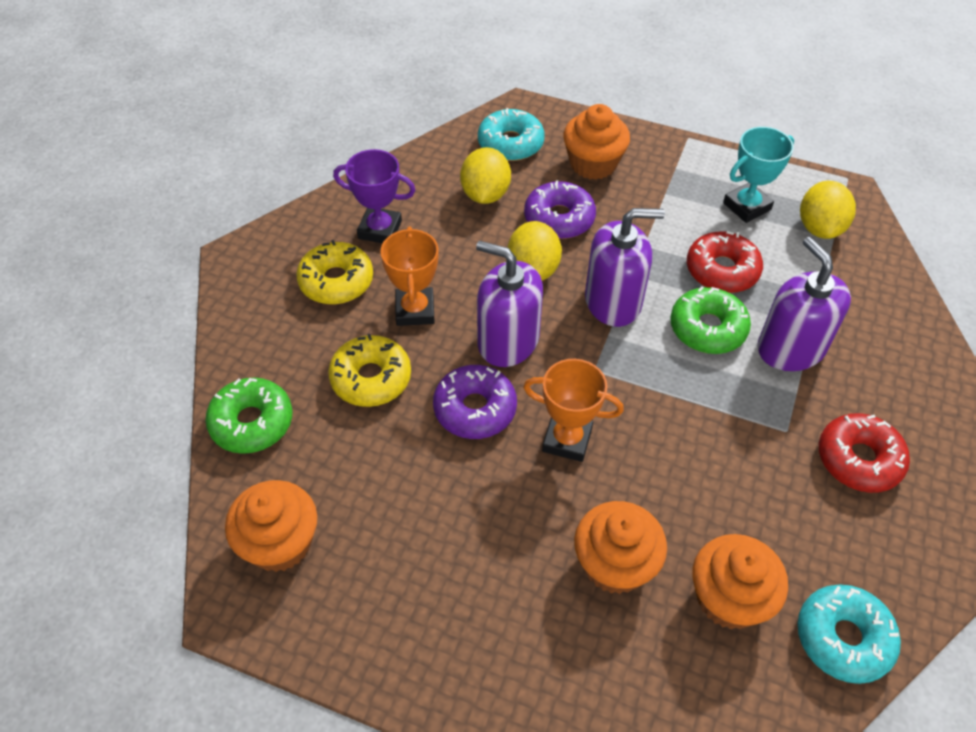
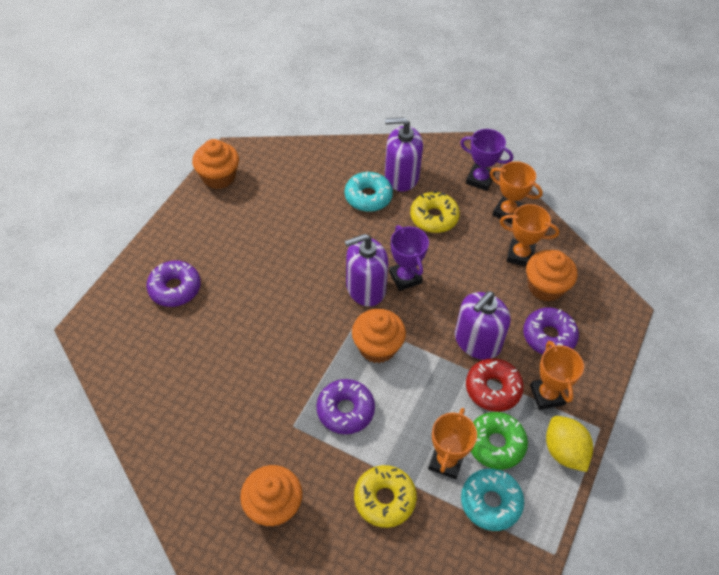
green donut: 2 -> 1
orange trophy: 2 -> 4
purple donut: 2 -> 3
purple trophy: 1 -> 2
red donut: 2 -> 1
turquoise trophy: 1 -> 0
yellow lemon: 3 -> 1

